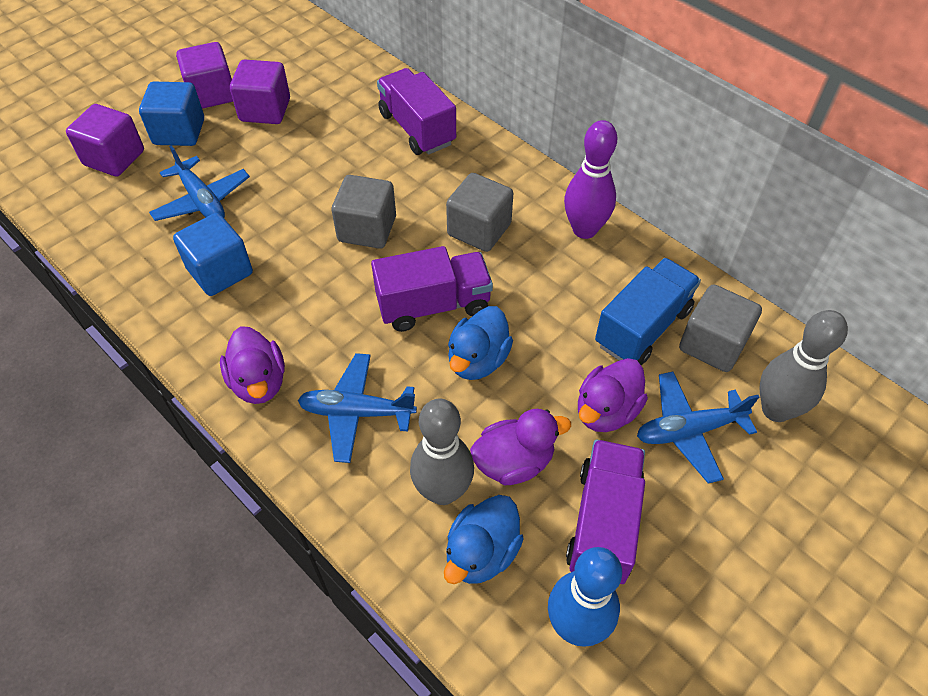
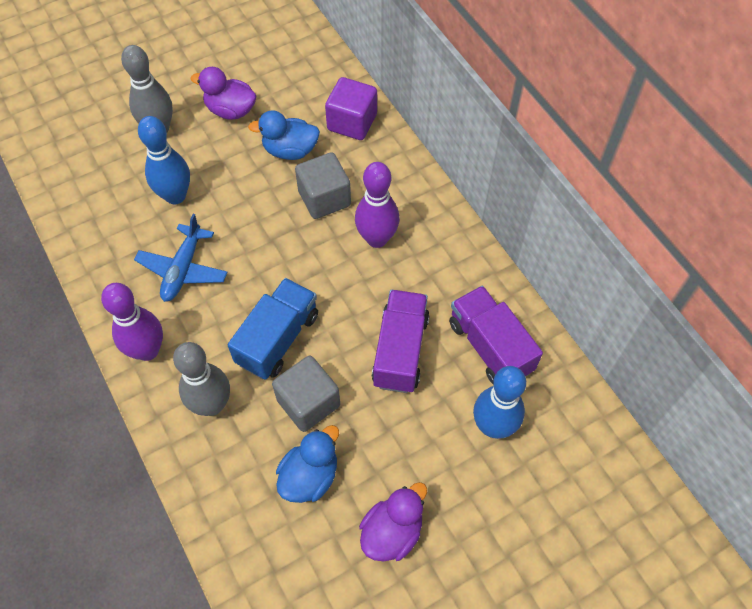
blue bowling pin: 1 -> 2
blue cube: 2 -> 0
blue plane: 3 -> 1
grey cube: 3 -> 2
purple bowling pin: 1 -> 2
purple cube: 3 -> 1
purple duck: 3 -> 2
purple truck: 3 -> 2

